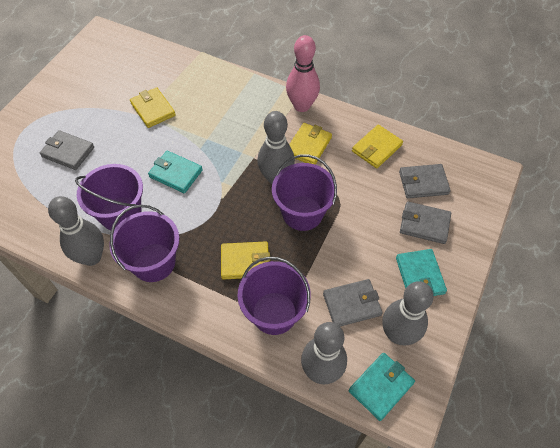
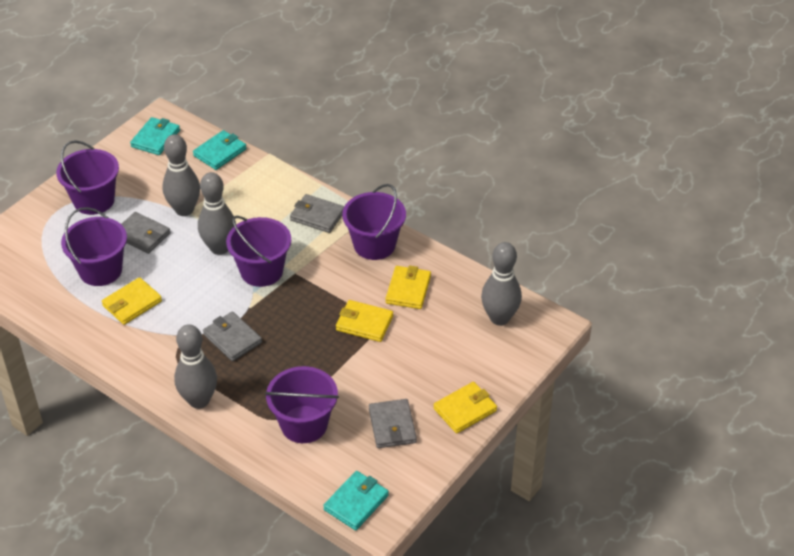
pink bowling pin: 1 -> 0
purple bucket: 4 -> 5

